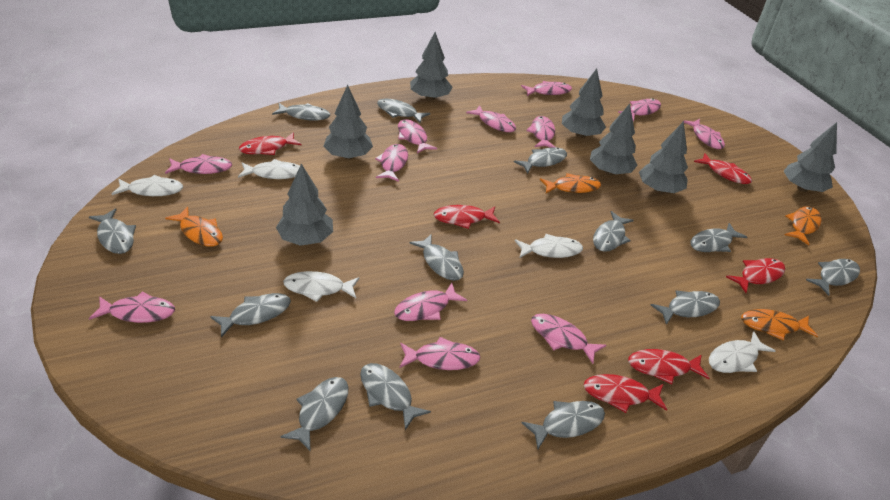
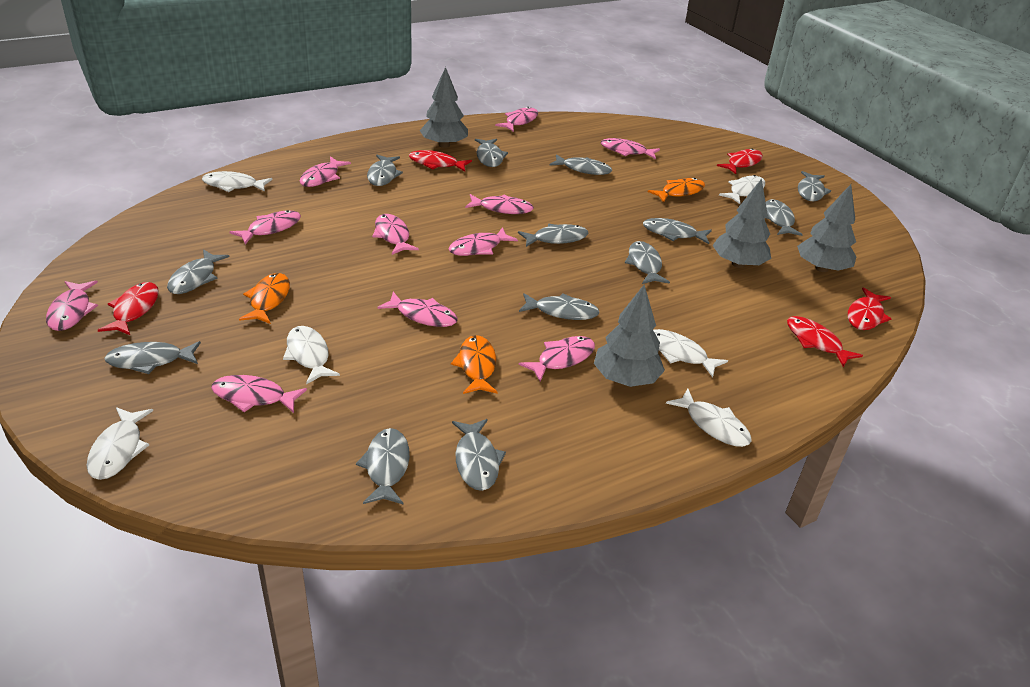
grey tree: 7 -> 4
orange fish: 4 -> 3
pink fish: 12 -> 11
red fish: 6 -> 5
white fish: 5 -> 6

